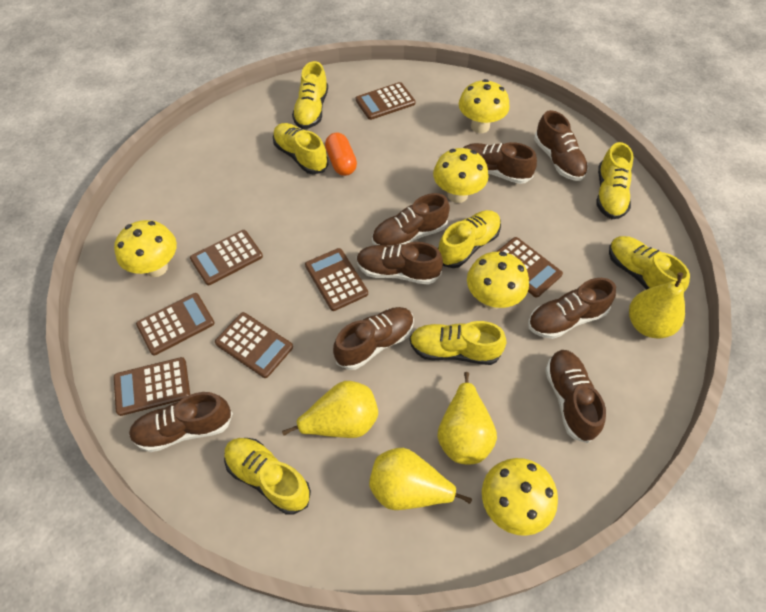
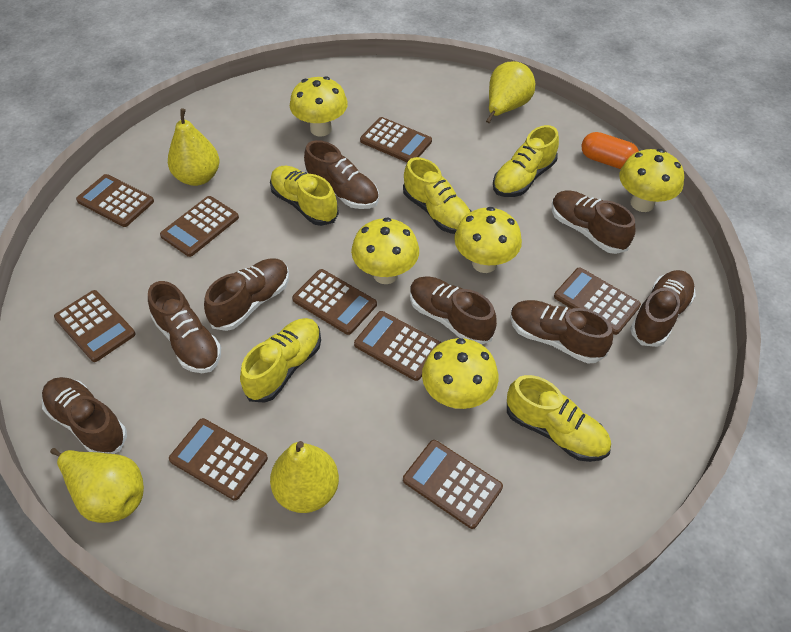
brown calculator: 7 -> 9
yellow shoe: 7 -> 5

